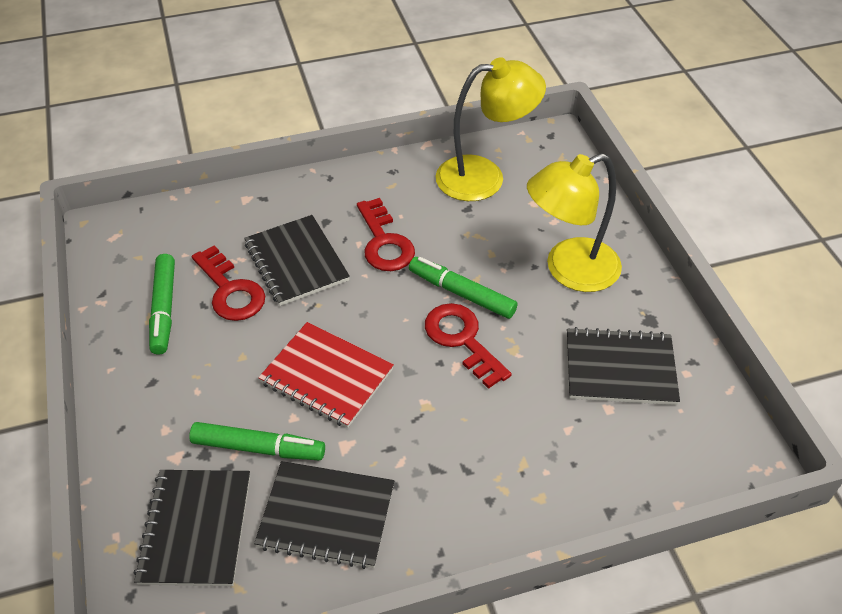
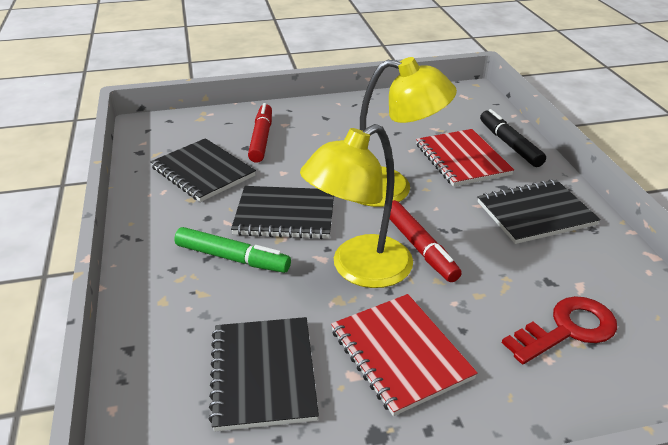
black marker: 0 -> 1
green marker: 3 -> 1
red key: 3 -> 1
red marker: 0 -> 2
red notebook: 1 -> 2

